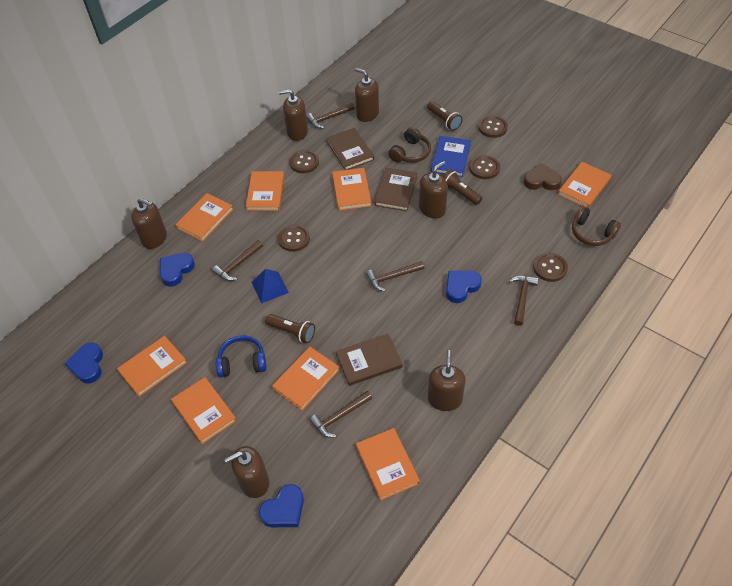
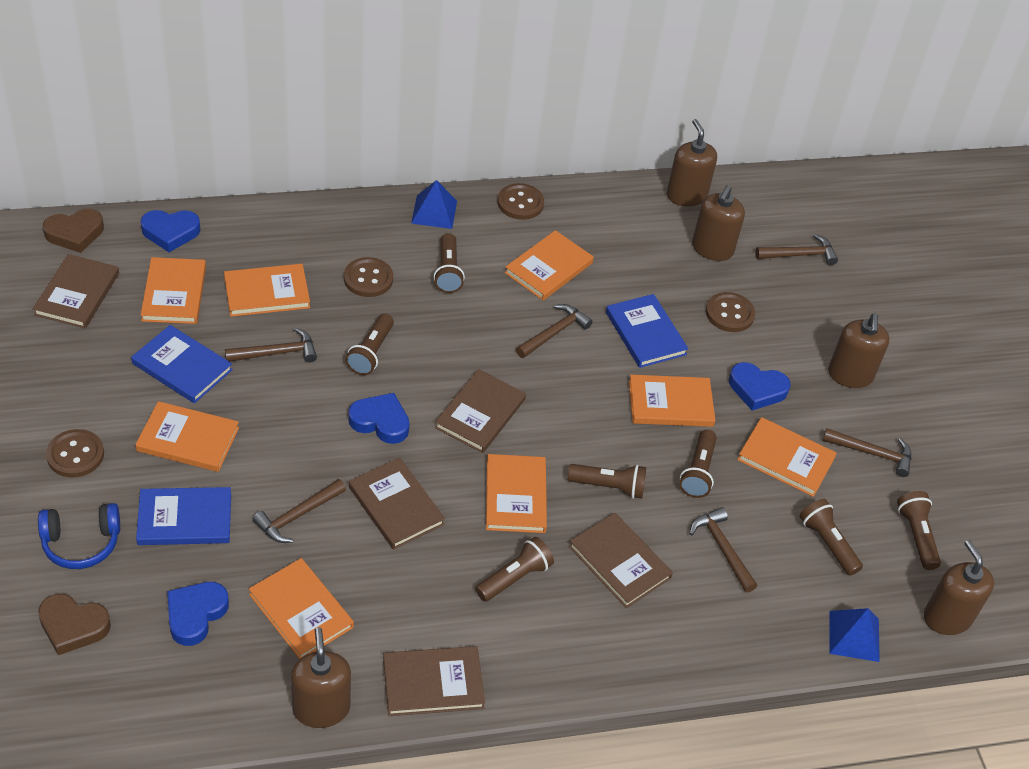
blue book: 1 -> 3
blue pyramid: 1 -> 2
brown book: 3 -> 5
brown button: 5 -> 4
brown flashlight: 3 -> 7
brown hammer: 5 -> 6
brown headphones: 2 -> 0
brown heart: 1 -> 2
brown soap dispenser: 6 -> 5

